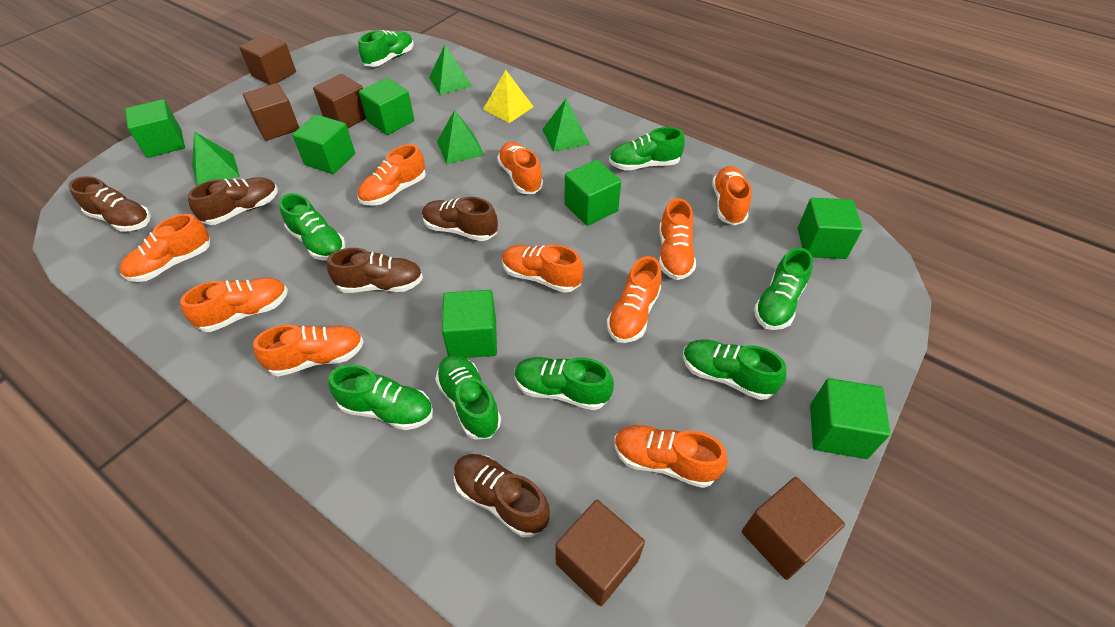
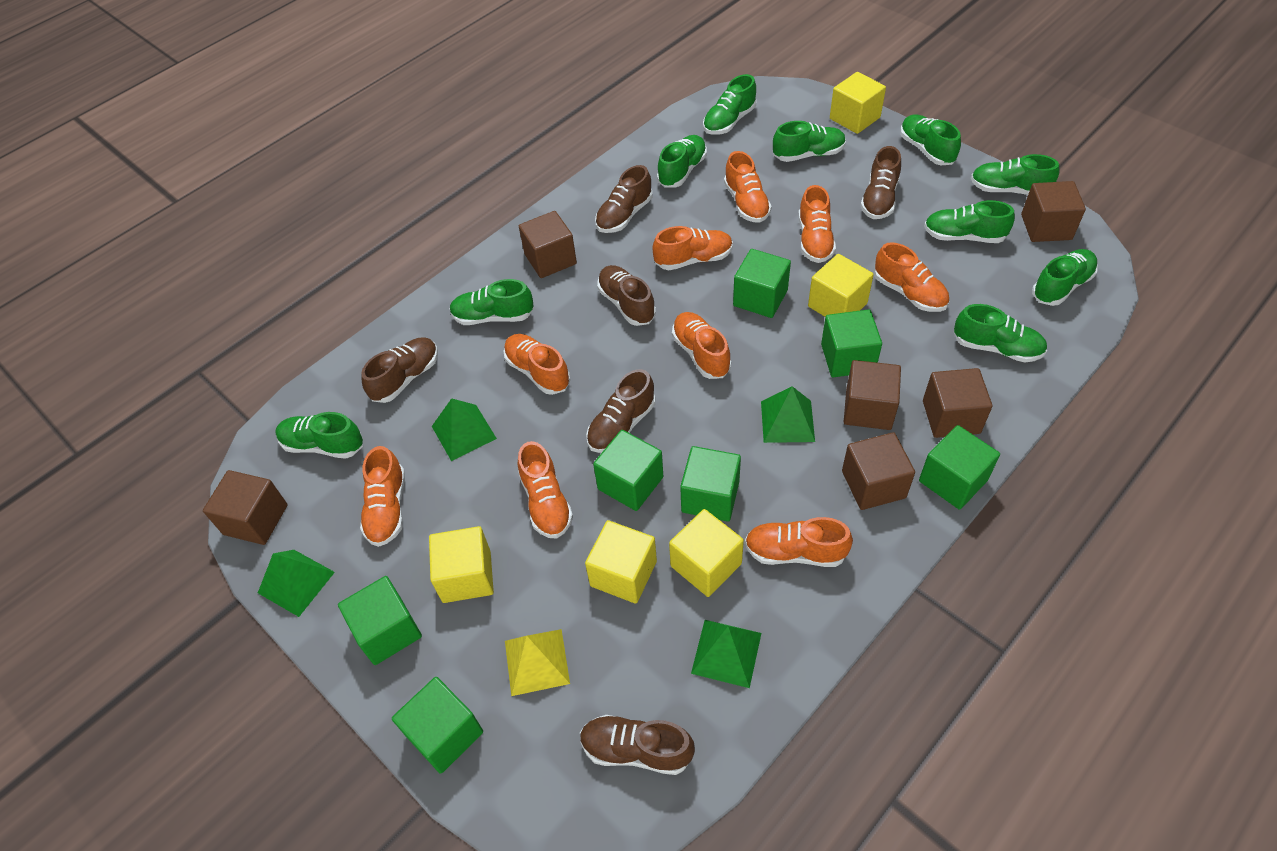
brown cube: 5 -> 6
brown shoe: 5 -> 6
green shoe: 8 -> 10
orange shoe: 10 -> 9
yellow cube: 0 -> 5

